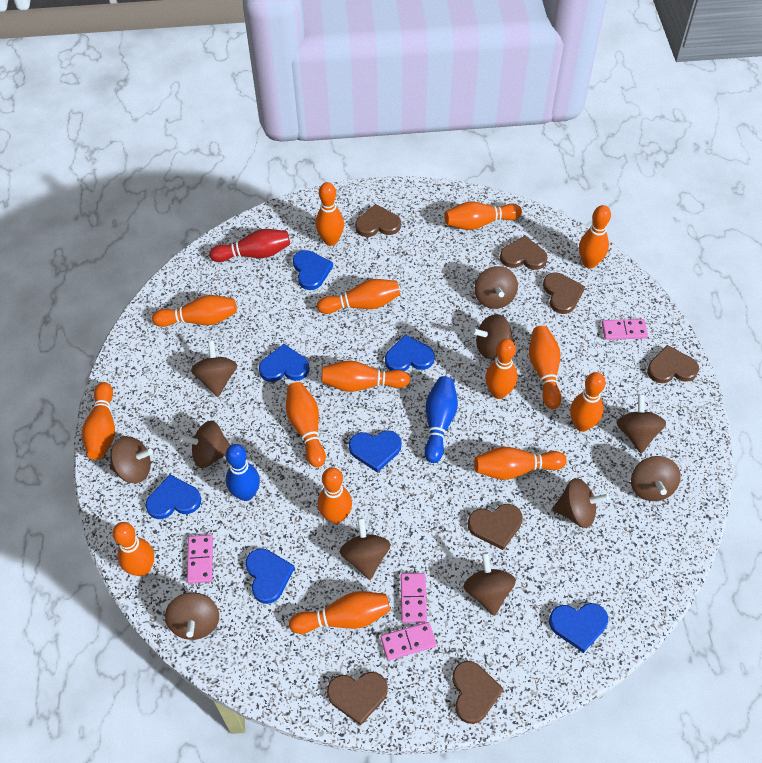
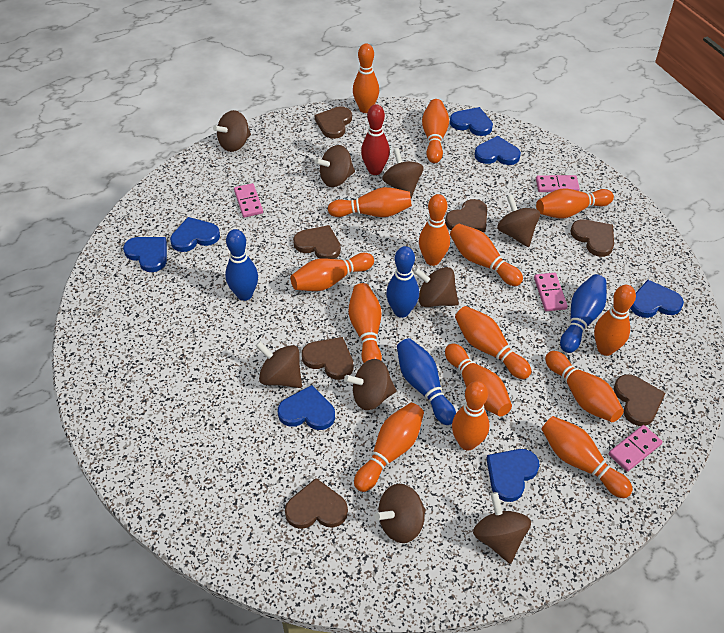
blue bowling pin: 2 -> 4
brown spinning top: 11 -> 9

